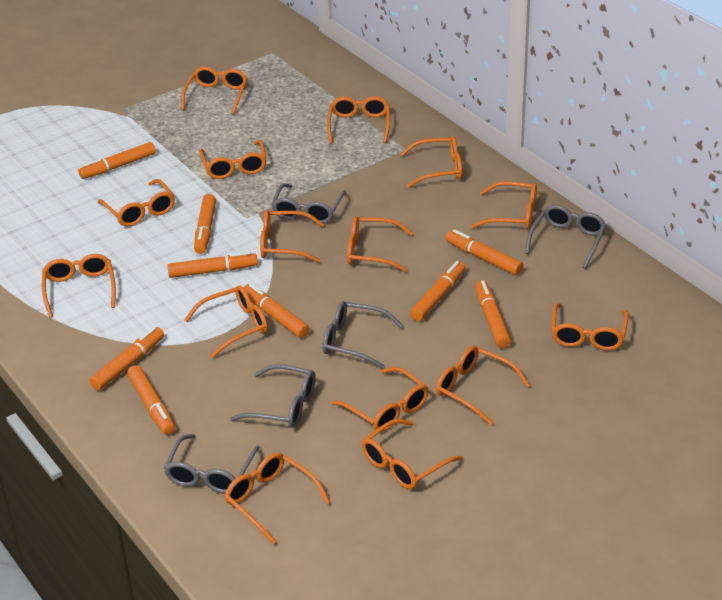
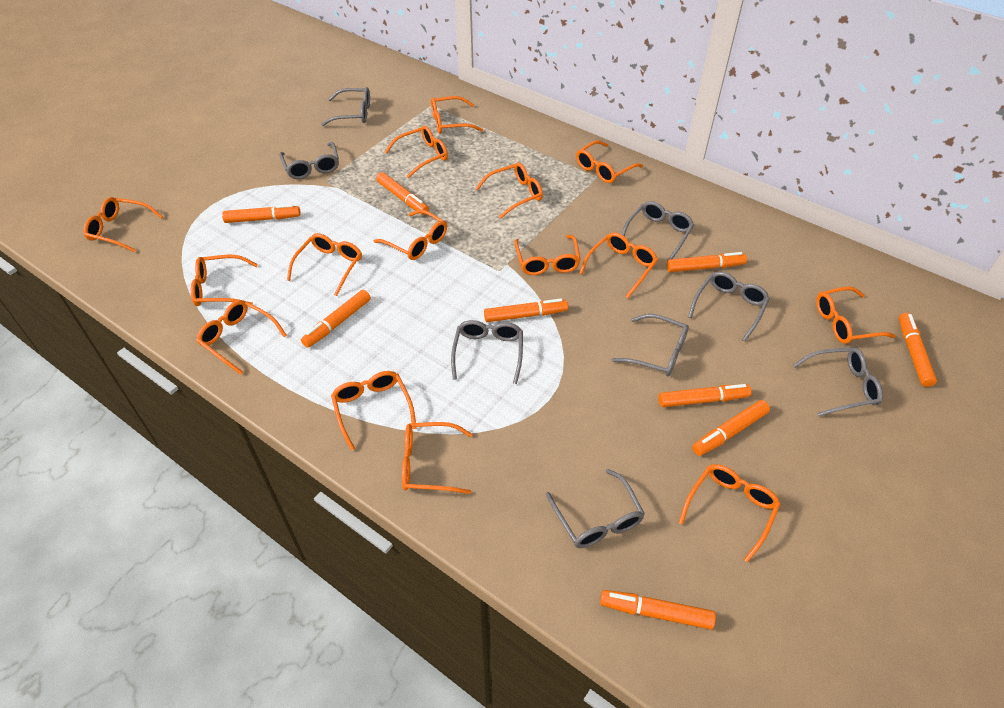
grey glasses: 5 -> 8

